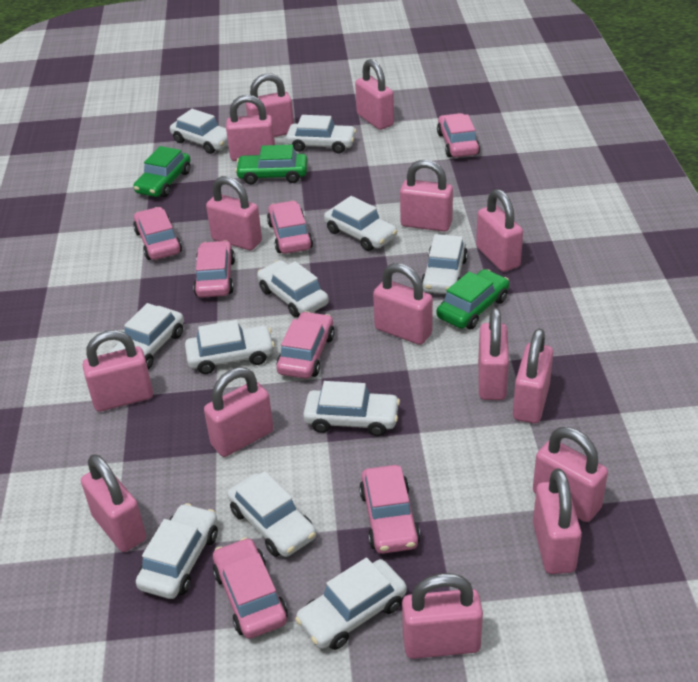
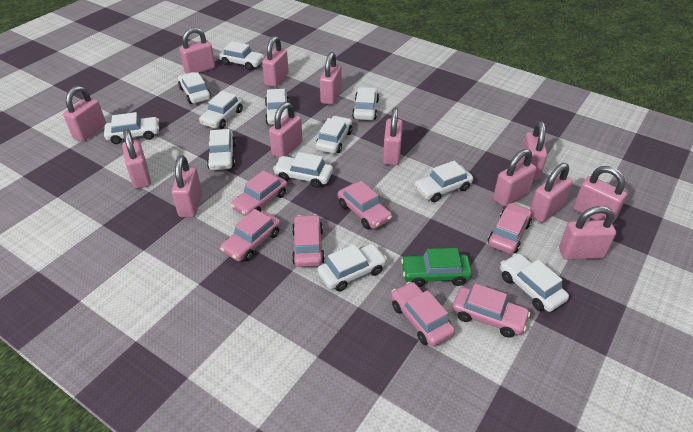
green car: 3 -> 1
pink padlock: 15 -> 13
white car: 11 -> 12

